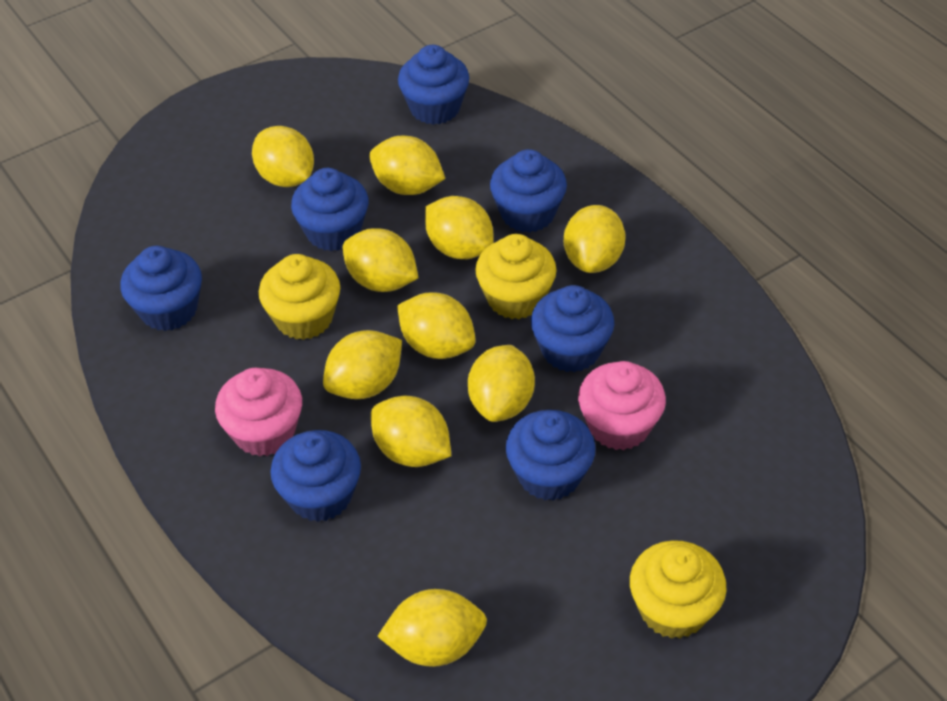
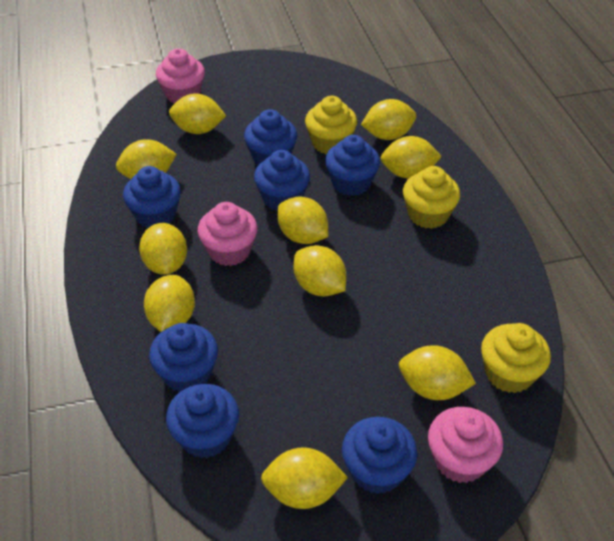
pink cupcake: 2 -> 3

